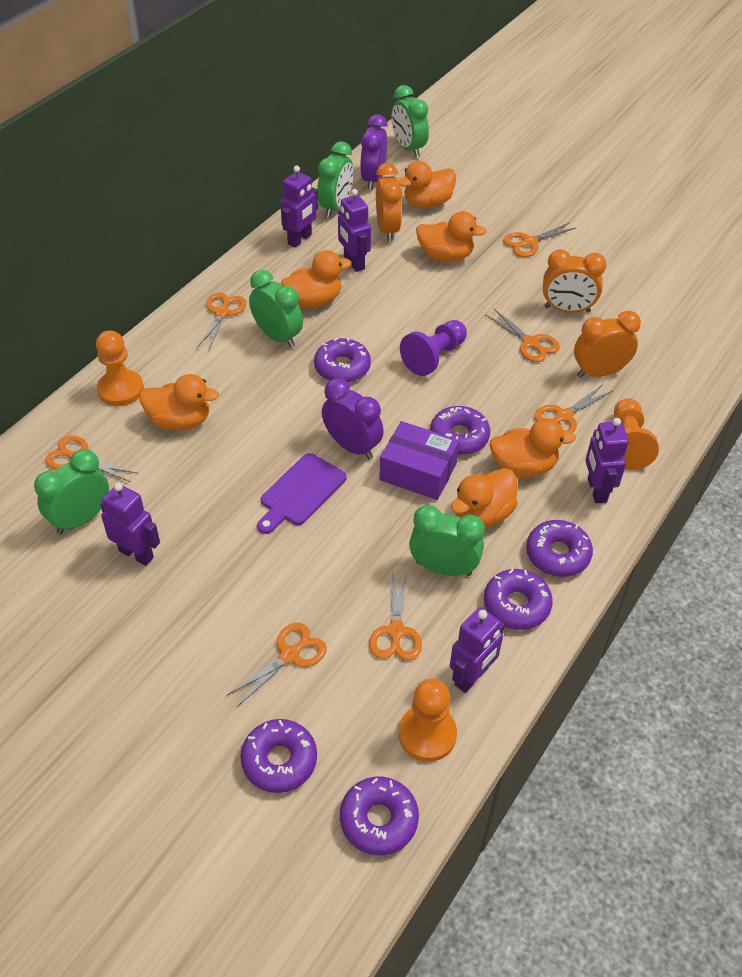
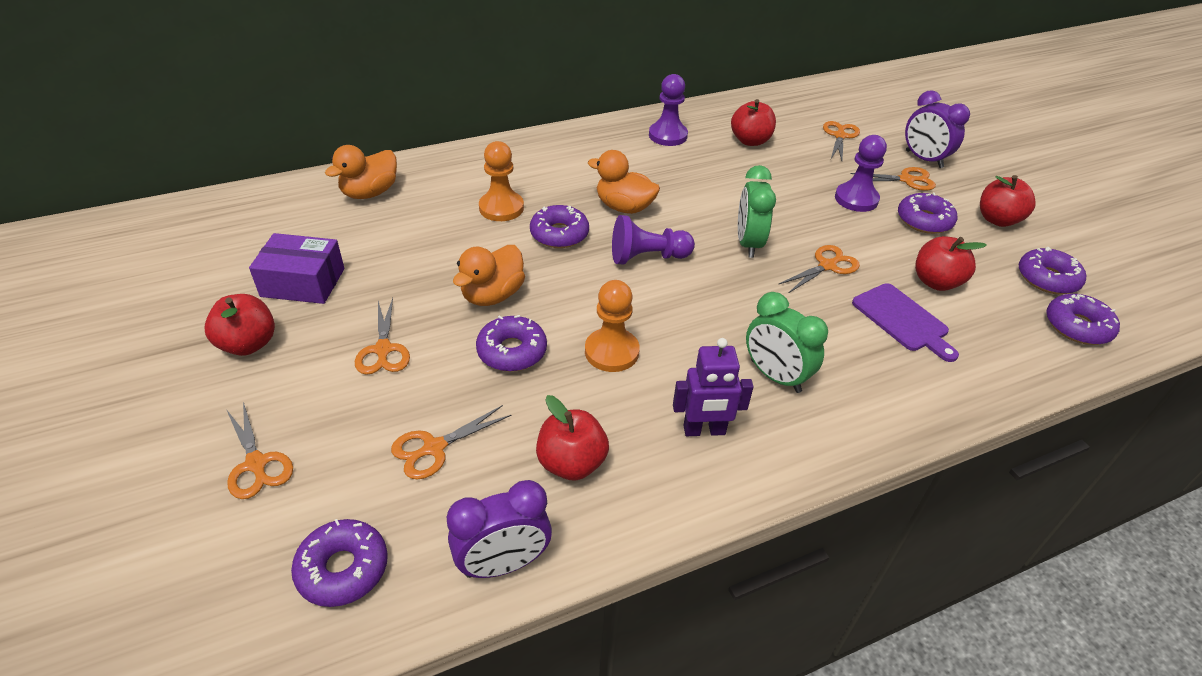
green clock: 5 -> 2
orange clock: 3 -> 0
orange duck: 6 -> 3
orange pawn: 3 -> 2
orange scissors: 7 -> 6
purple pawn: 1 -> 3
purple robot: 5 -> 1
red apple: 0 -> 5

